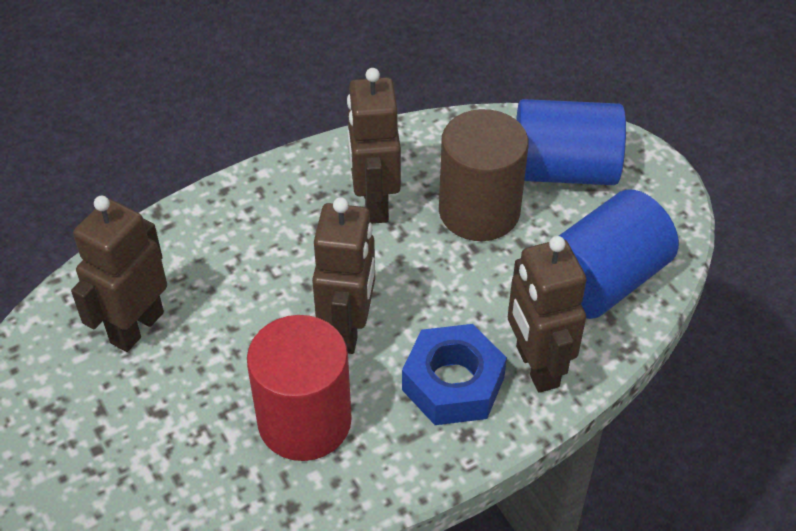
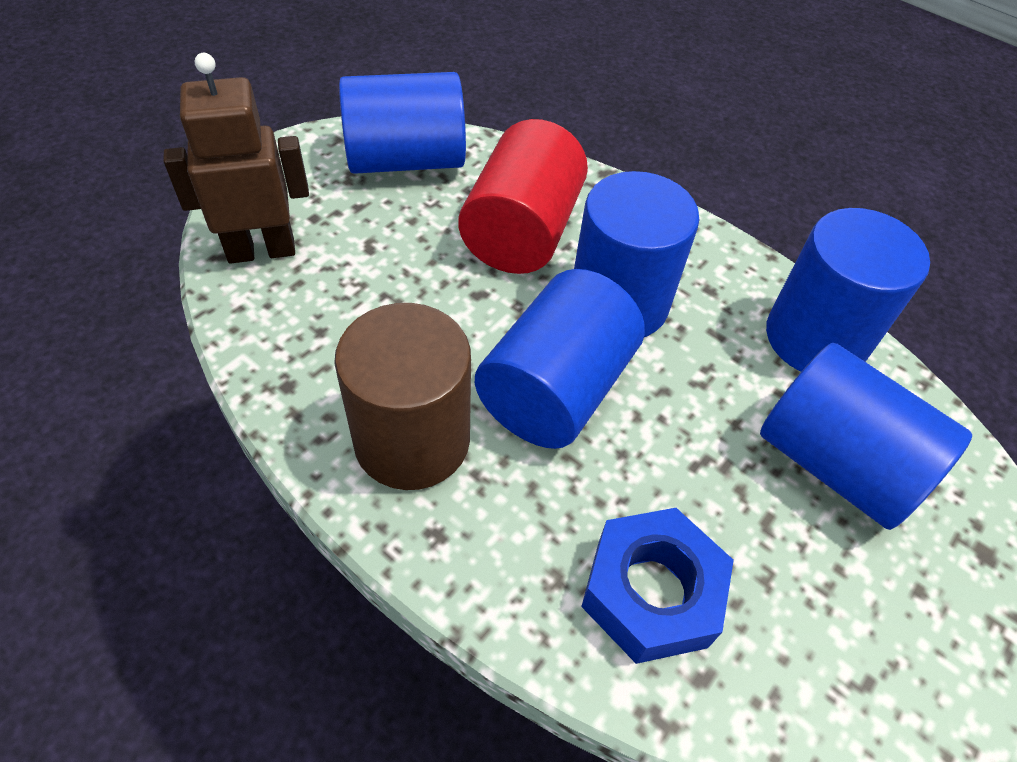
blue cylinder: 2 -> 5
brown robot: 4 -> 1

